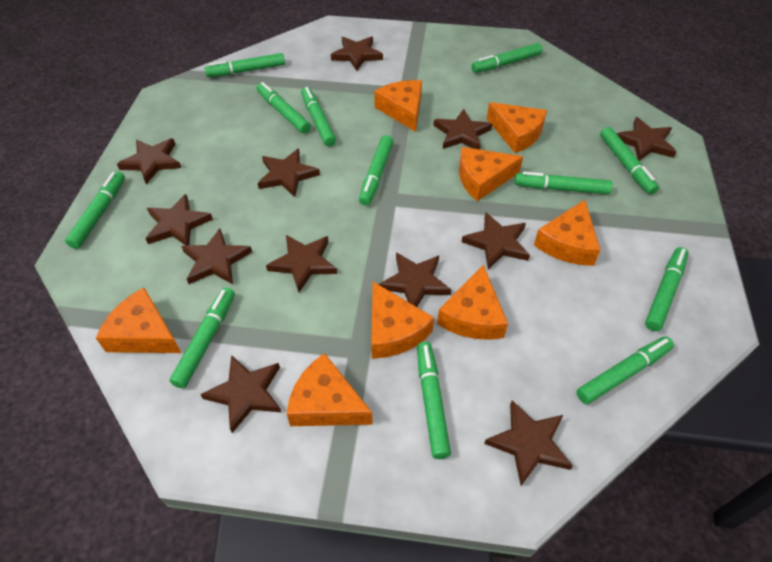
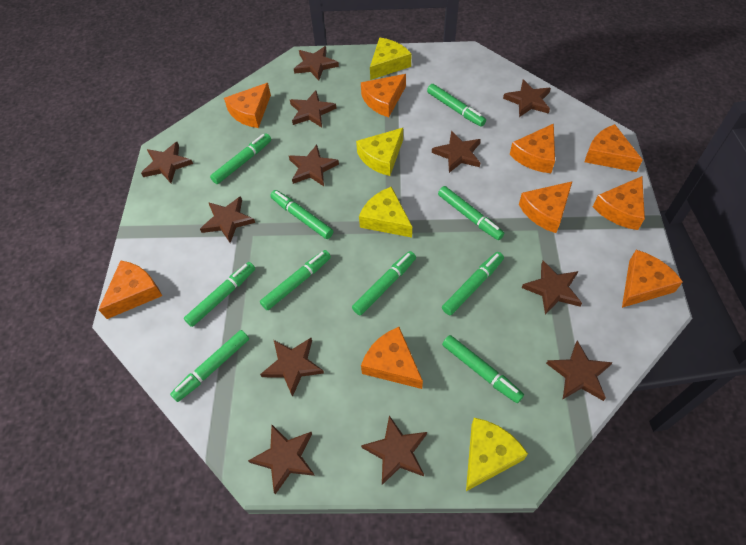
green marker: 12 -> 10
orange cheese: 8 -> 9
yellow cheese: 0 -> 4

